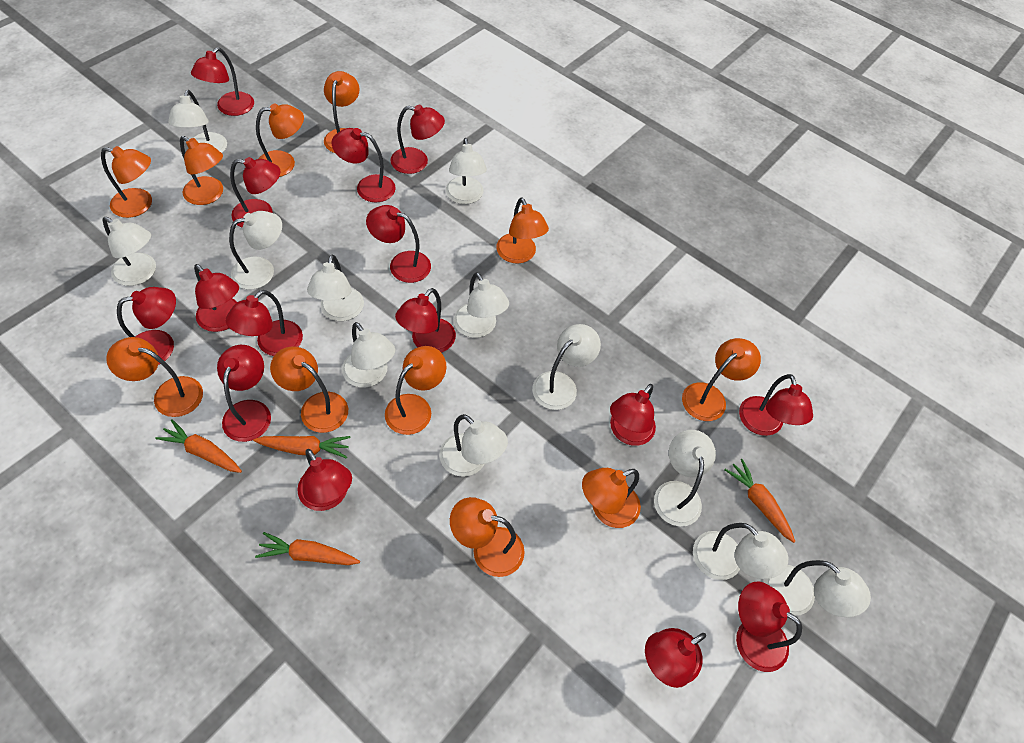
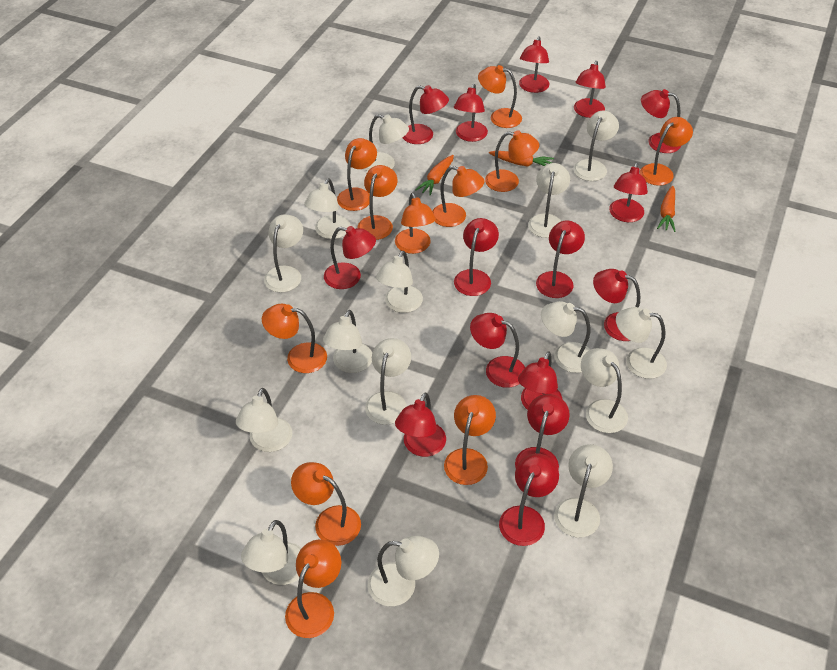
orange carrot: 4 -> 3
white lamp: 12 -> 15

